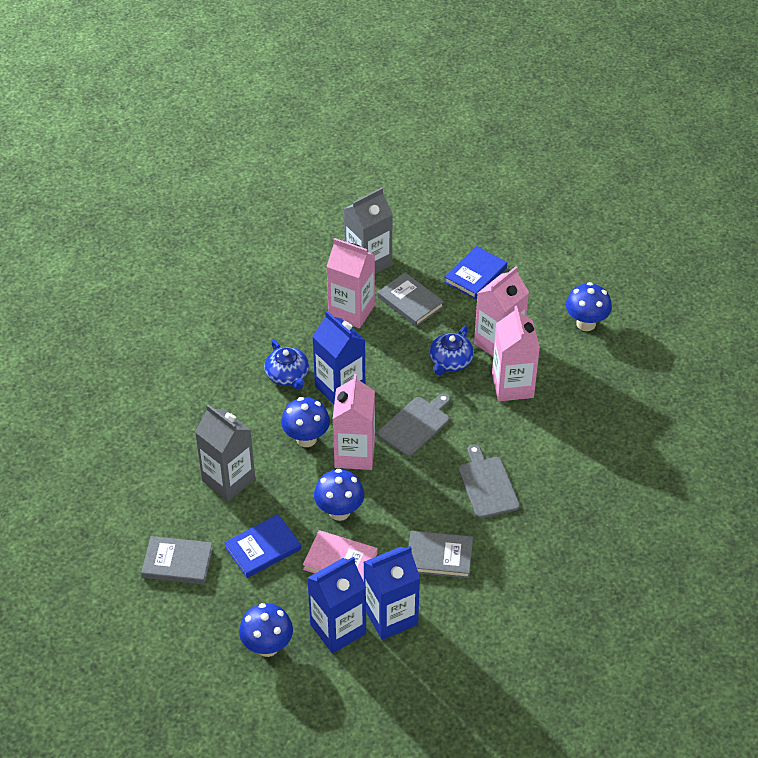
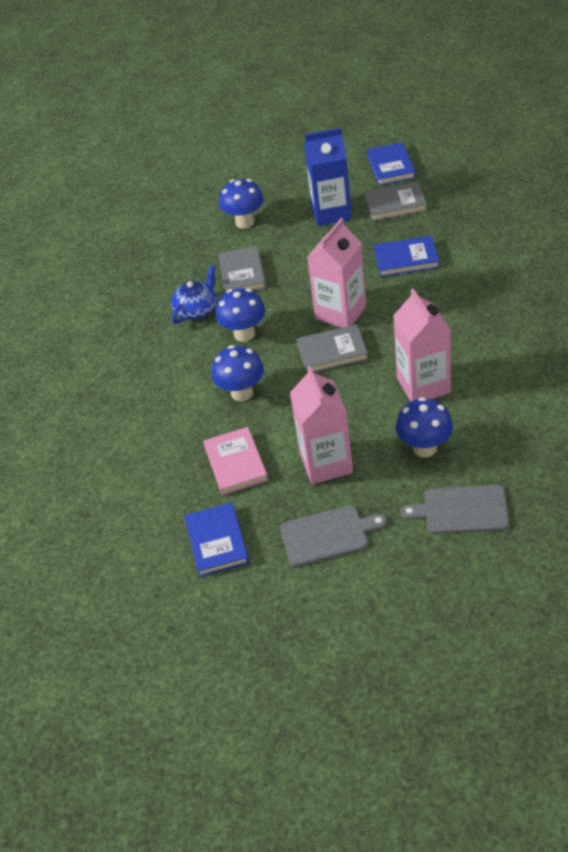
blue book: 2 -> 3
blue carton: 3 -> 1
blue teapot: 2 -> 1
grey carton: 2 -> 0
pink carton: 4 -> 3

